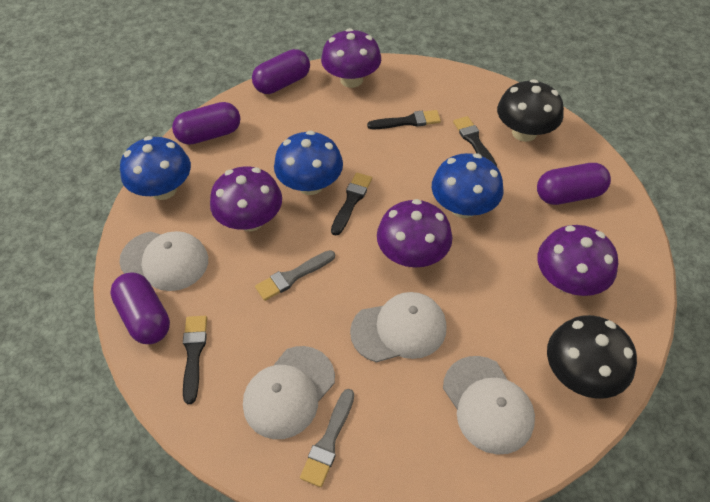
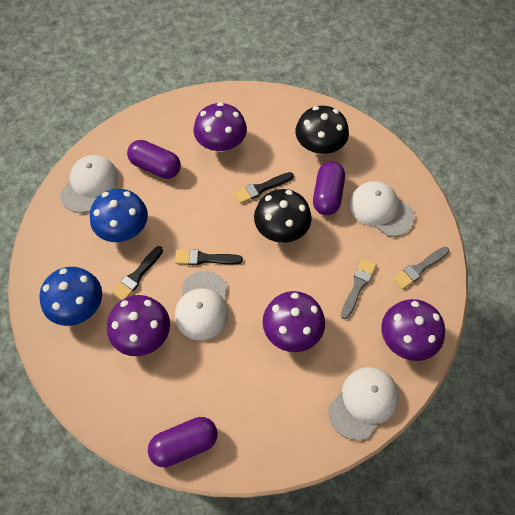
black brush: 4 -> 3
blue mushroom: 3 -> 2
purple capsule: 4 -> 3

